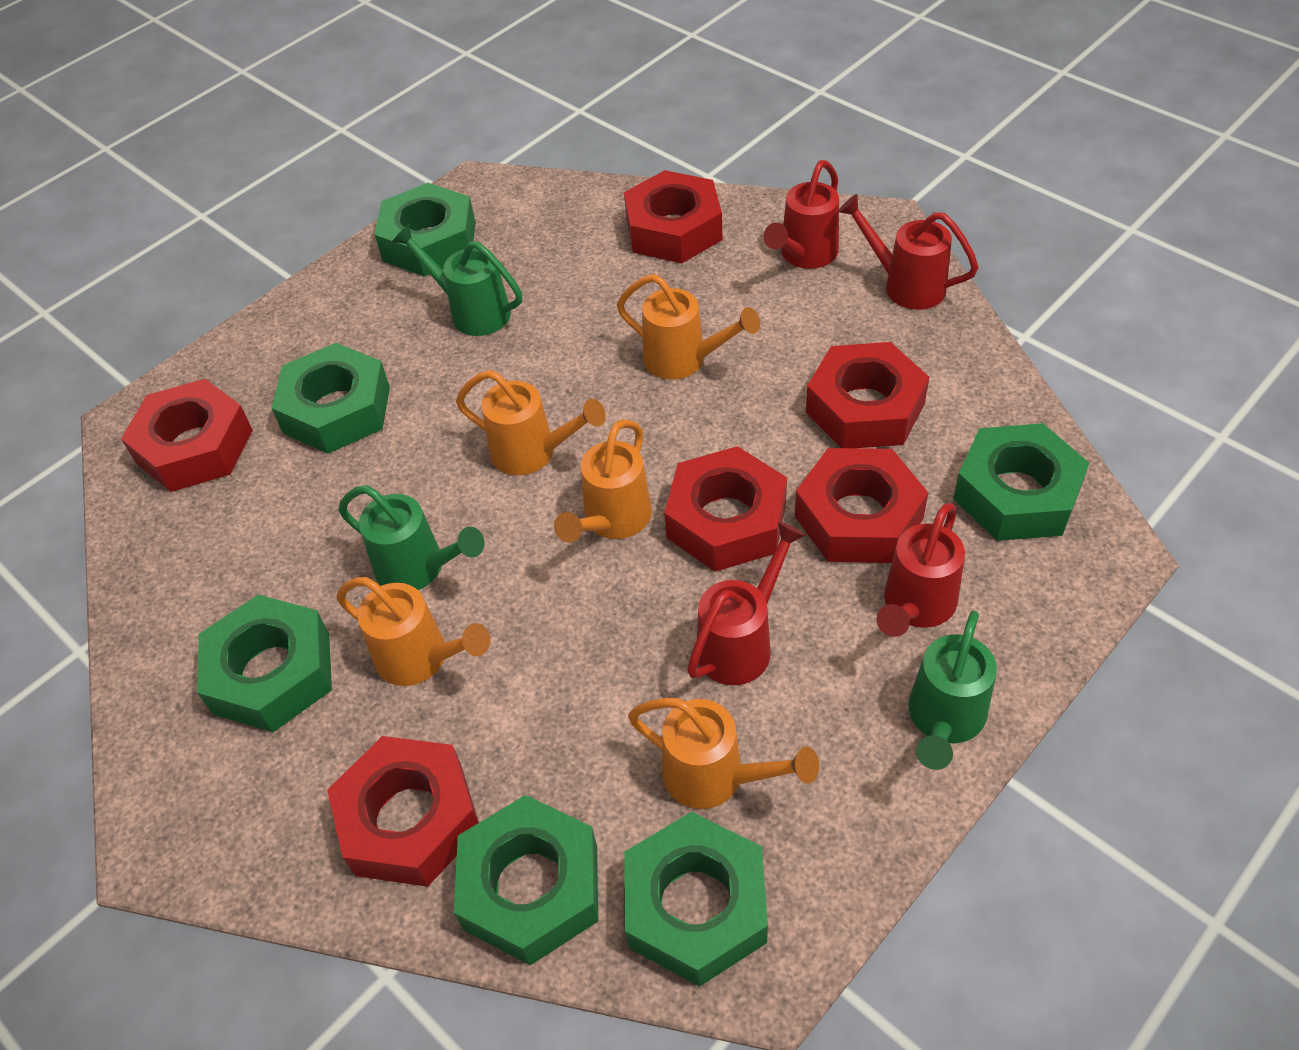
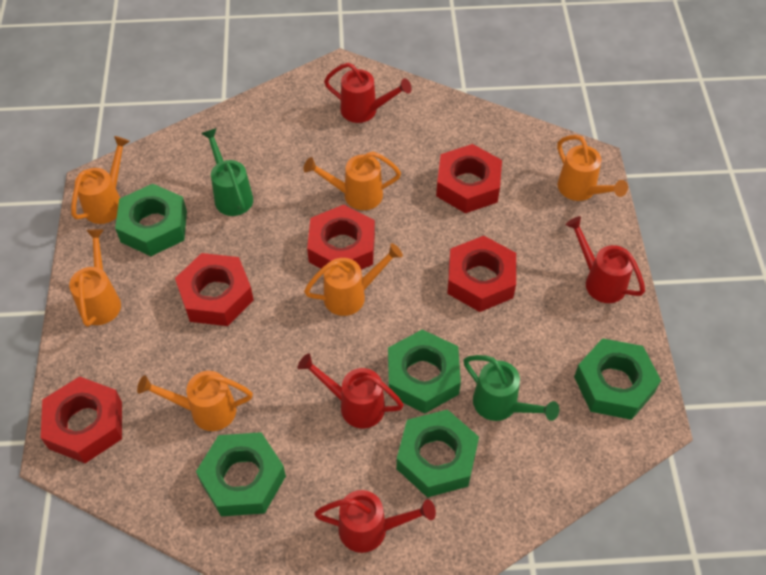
green nut: 6 -> 5
green watering can: 3 -> 2
orange watering can: 5 -> 6
red nut: 6 -> 5

